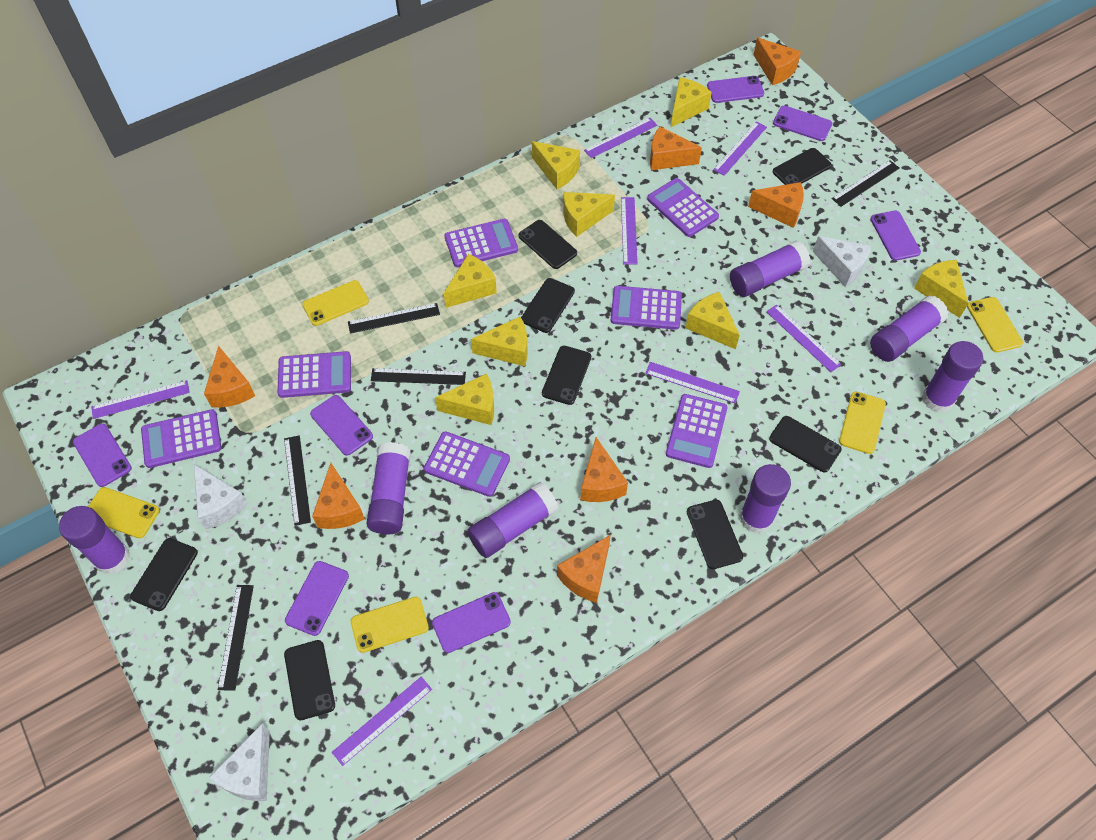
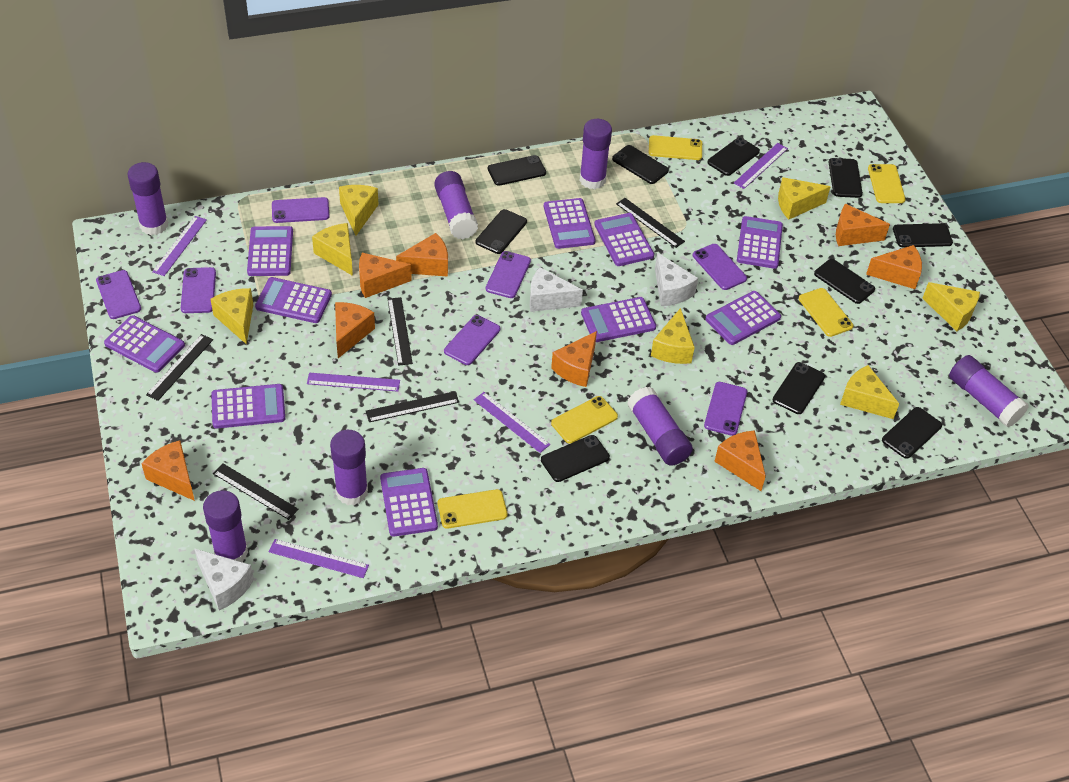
black phone: 8 -> 10
orange cheese: 7 -> 8
purple calculator: 7 -> 10
purple ruler: 7 -> 5
yellow cheese: 8 -> 7

